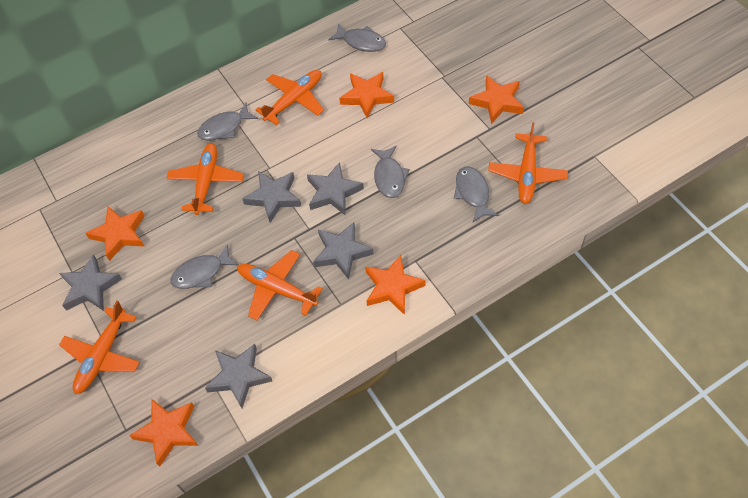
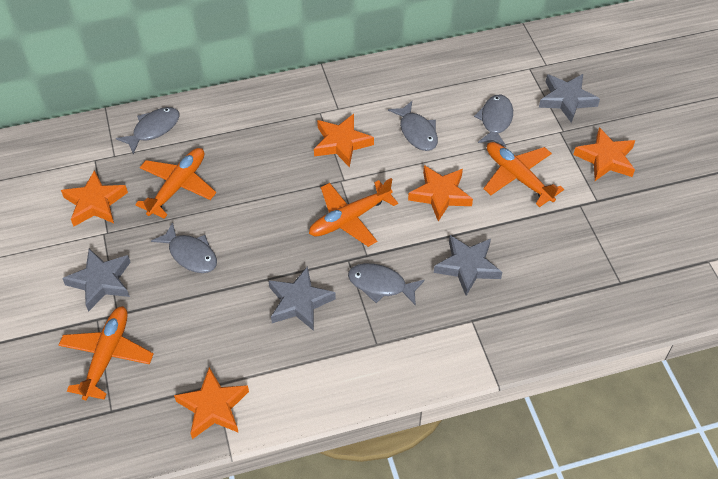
grey star: 5 -> 4
orange plane: 5 -> 4

